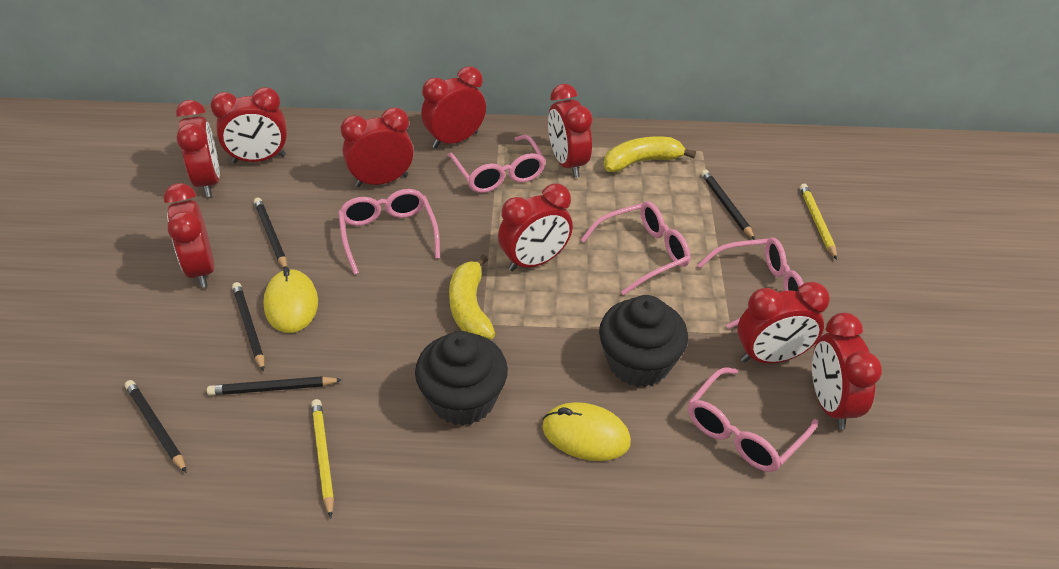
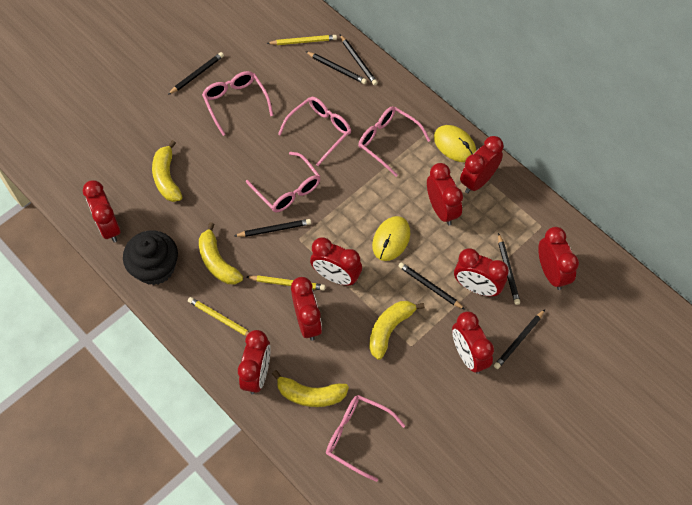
black cupcake: 2 -> 1
black pencil: 5 -> 7
yellow banana: 2 -> 4
yellow pencil: 2 -> 3

